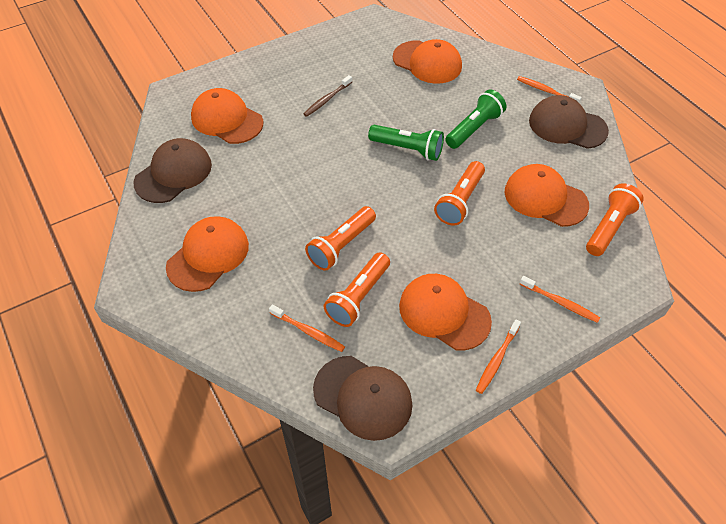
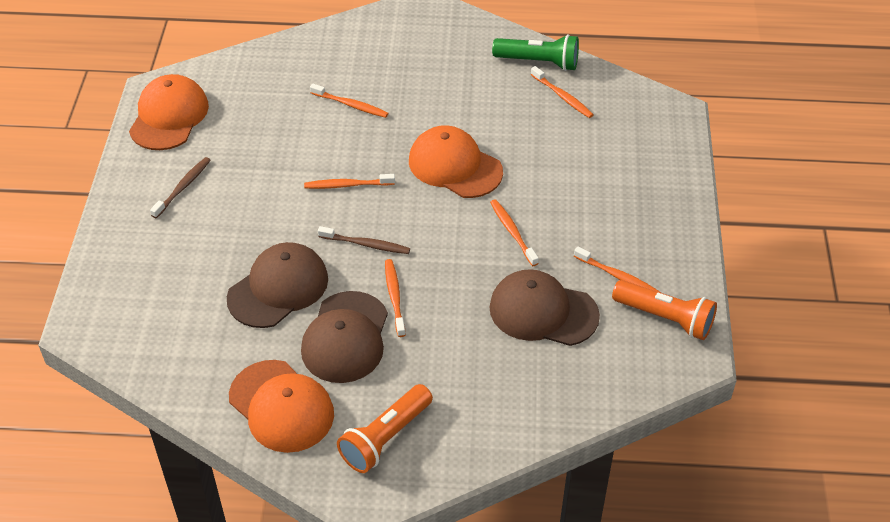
brown toothbrush: 1 -> 2
green flashlight: 2 -> 1
orange cap: 5 -> 3
orange flashlight: 4 -> 2
orange toothbrush: 4 -> 6

